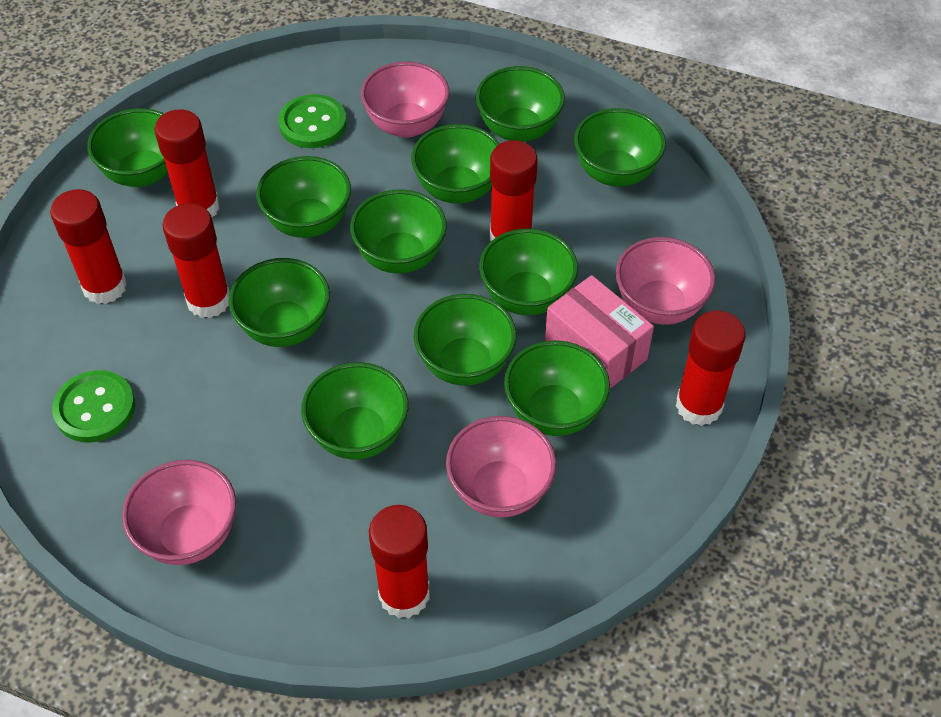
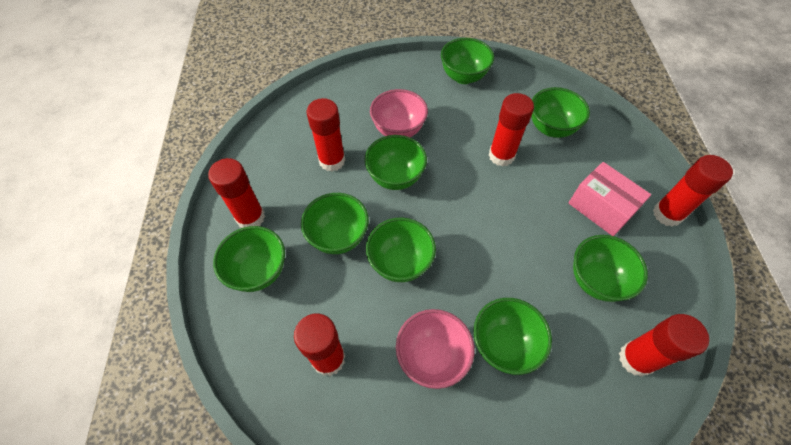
green bowl: 11 -> 8
green button: 2 -> 0
pink bowl: 4 -> 2

